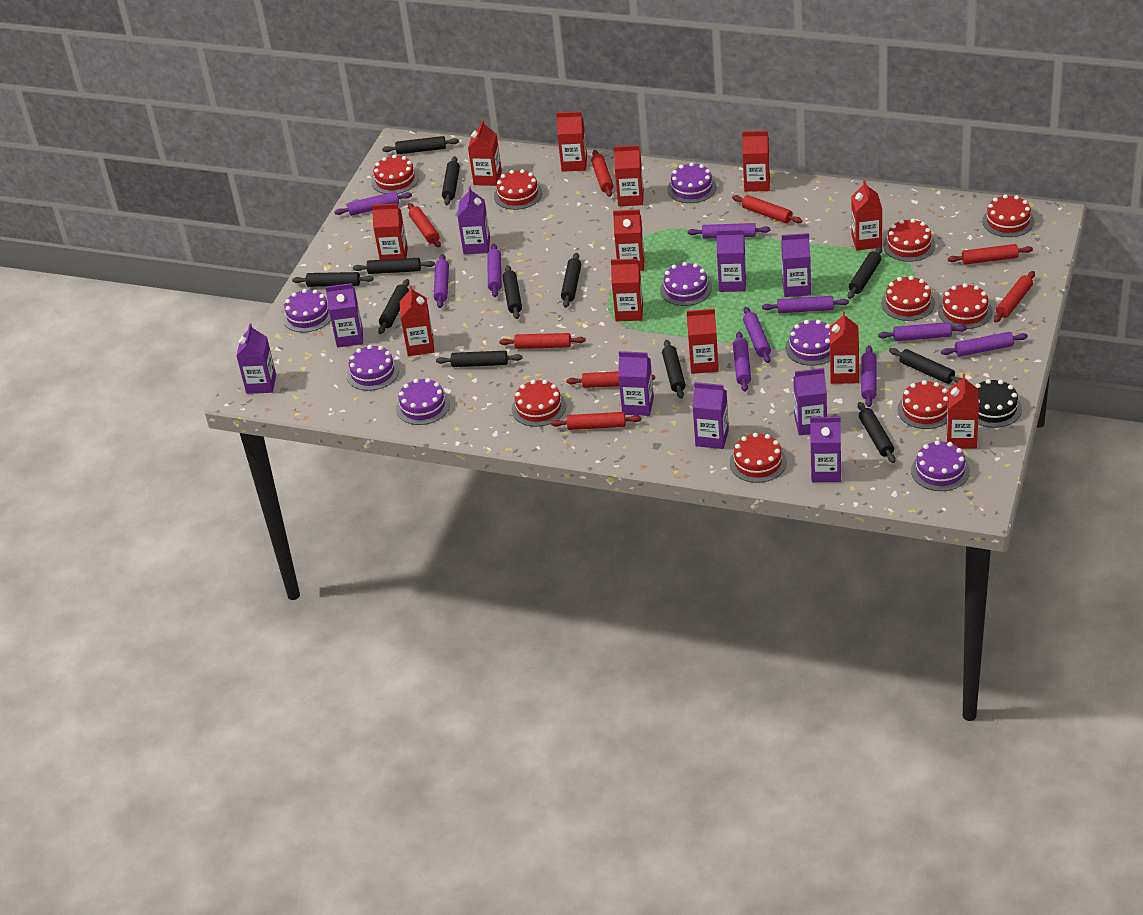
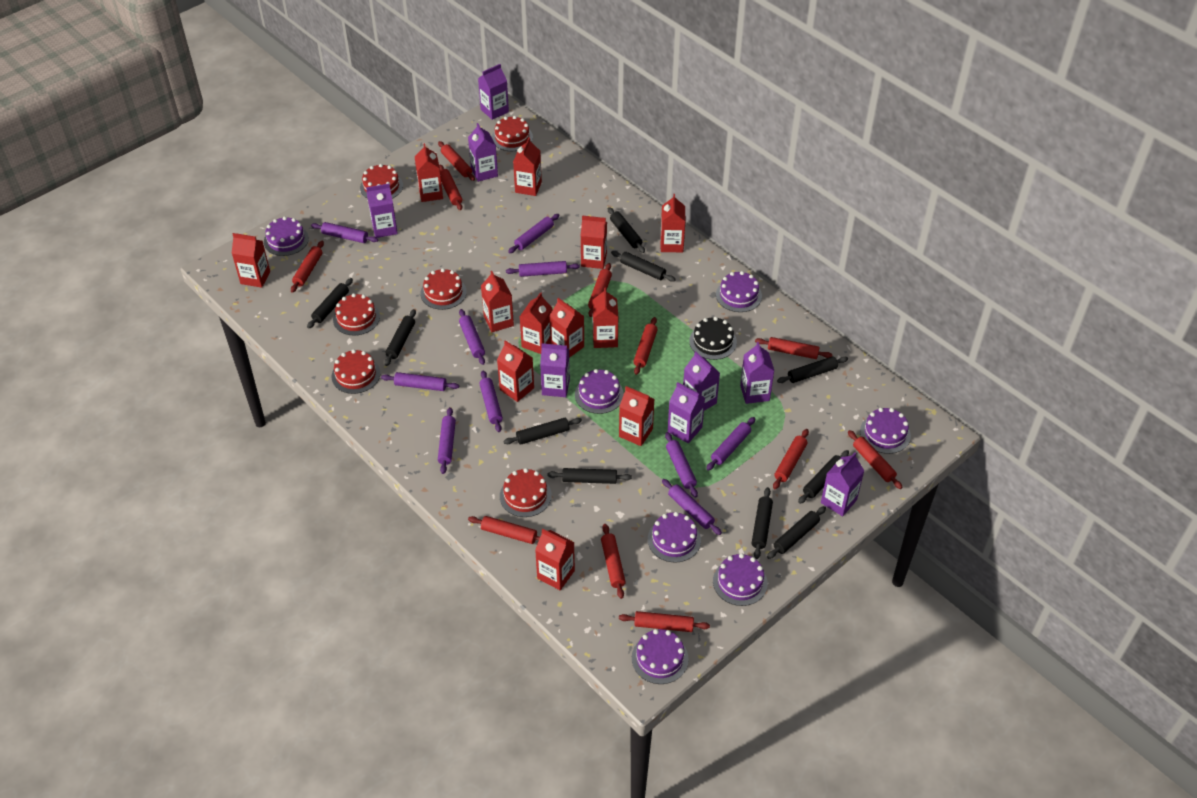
black rolling pin: 12 -> 10
purple carton: 9 -> 8
red cake: 9 -> 6
red rolling pin: 8 -> 11

